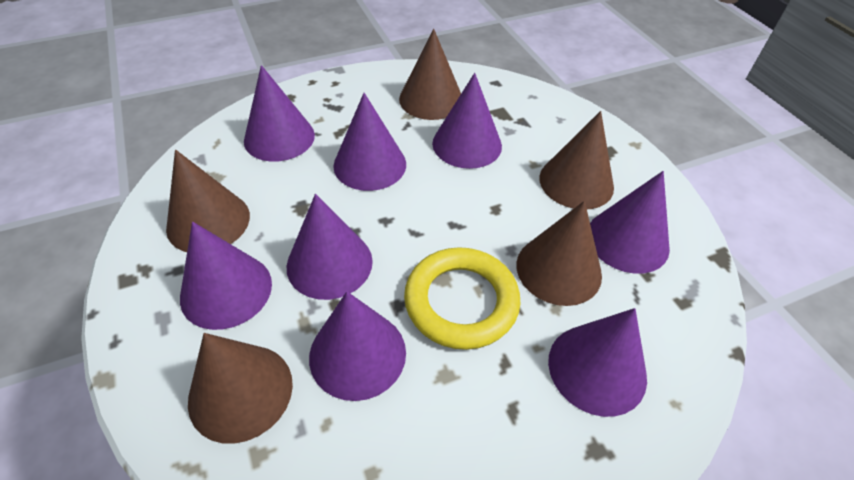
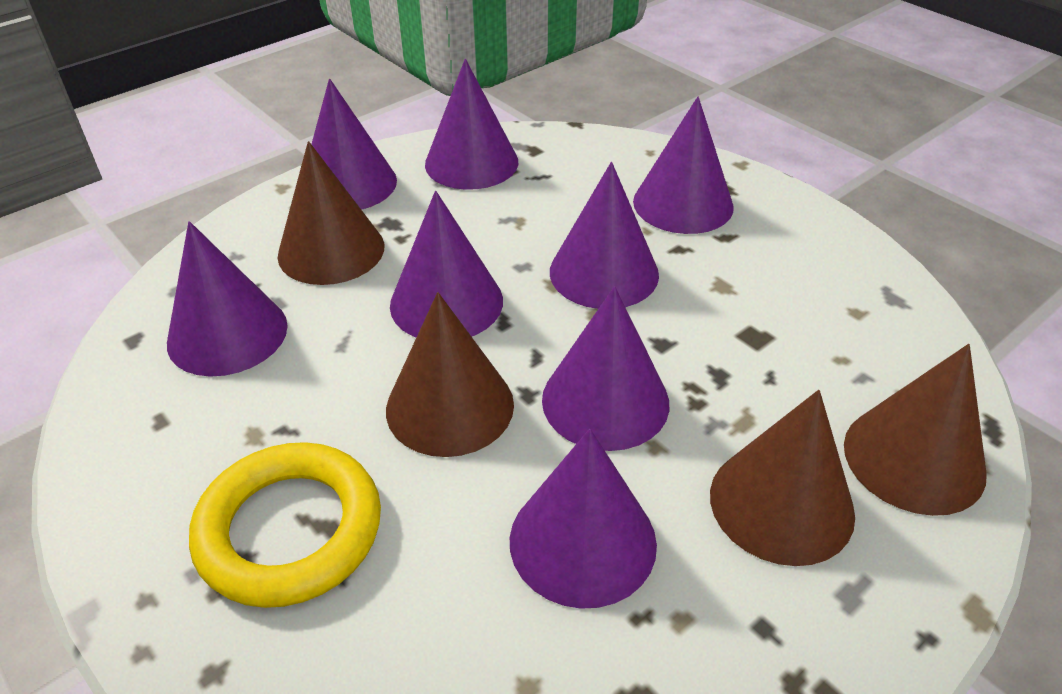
brown cone: 5 -> 4

